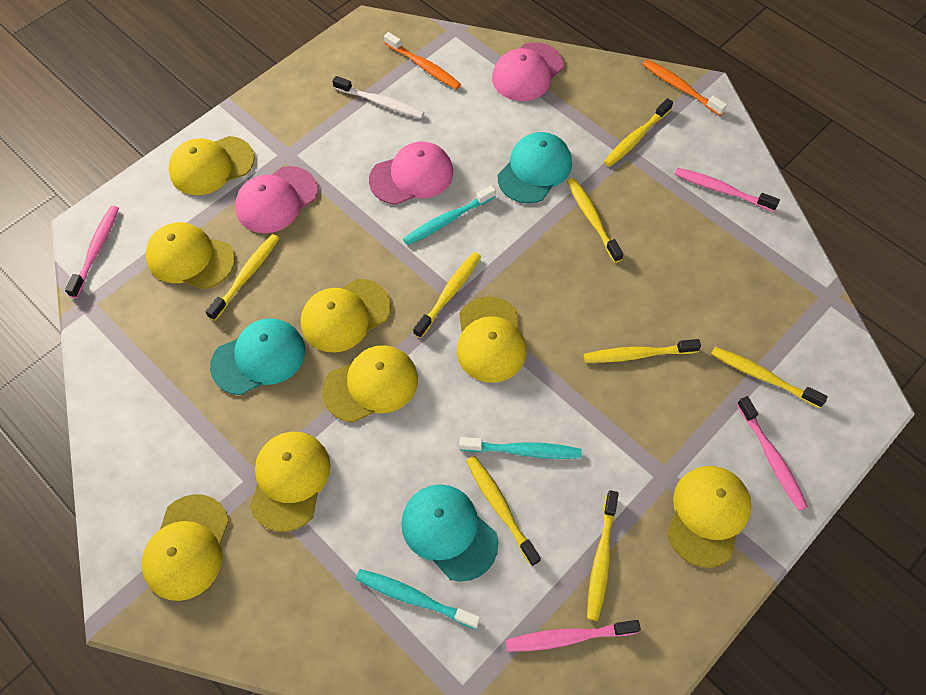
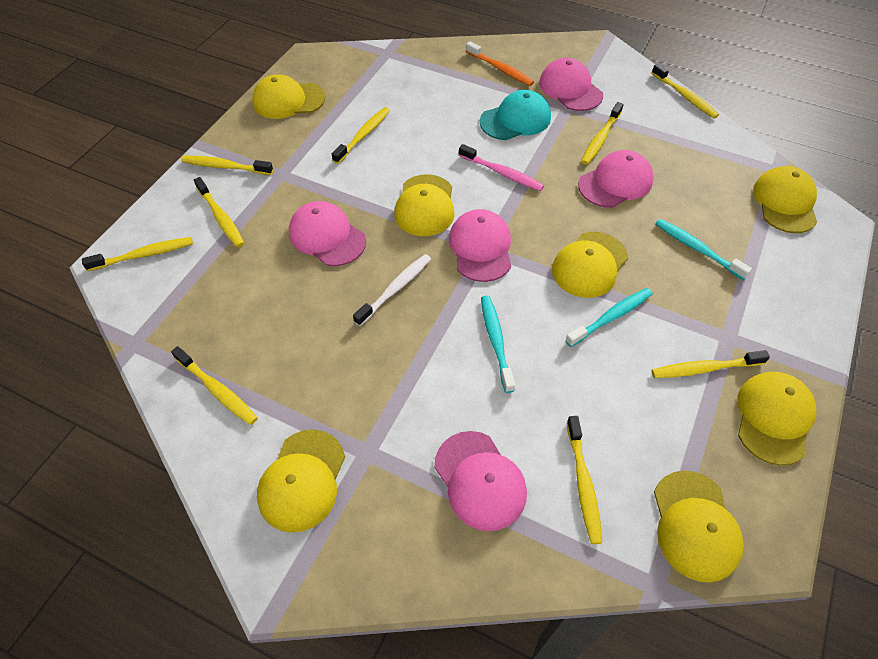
orange toothbrush: 2 -> 1
pink cap: 3 -> 5
pink toothbrush: 4 -> 1
turquoise cap: 3 -> 1
yellow cap: 8 -> 7
yellow toothbrush: 8 -> 9

